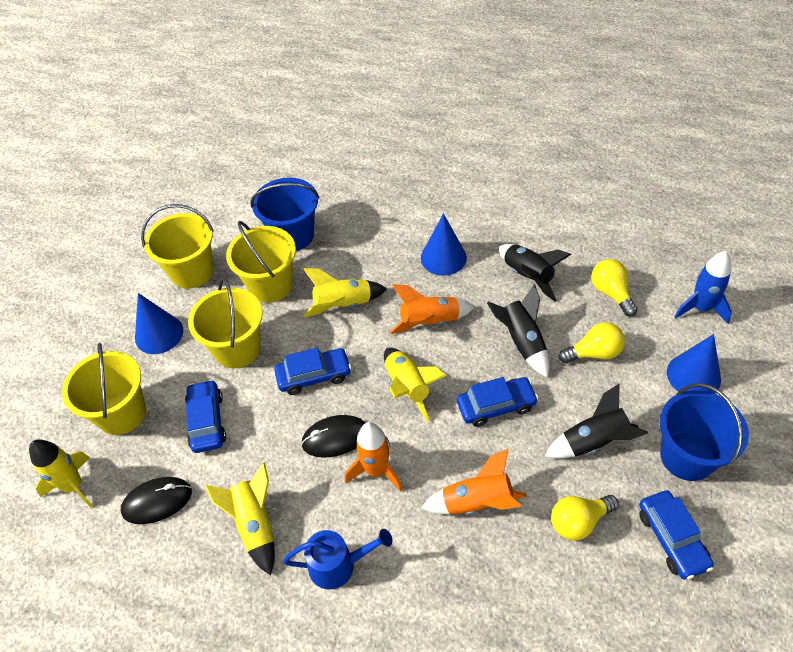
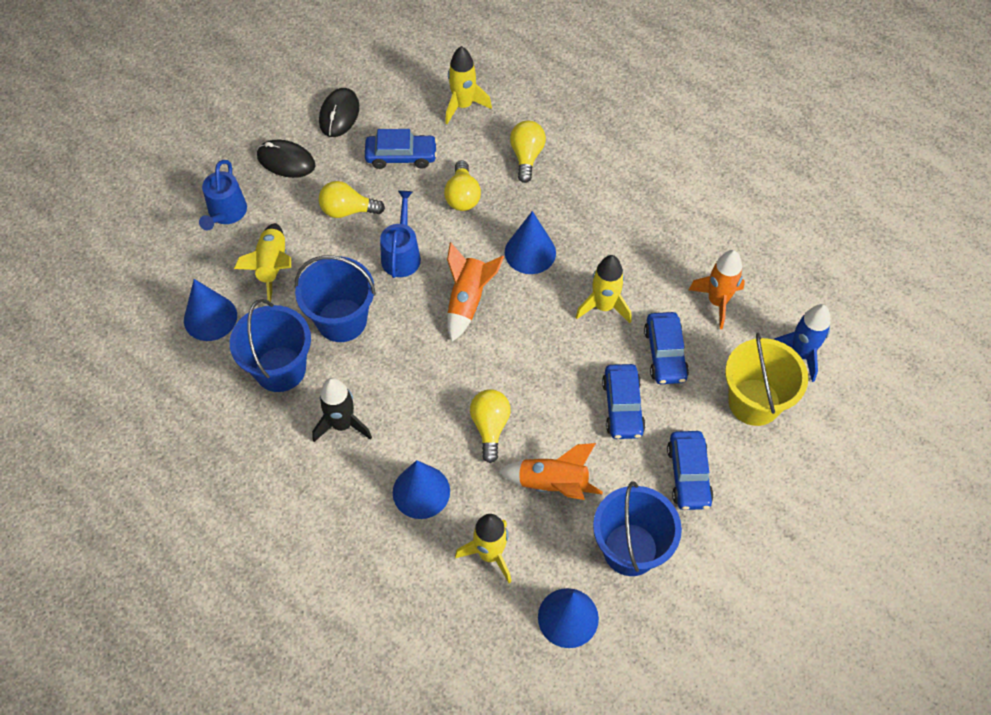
black rocket: 3 -> 1
blue bucket: 2 -> 3
blue cone: 3 -> 4
blue watering can: 1 -> 2
yellow bucket: 4 -> 1
yellow light bulb: 3 -> 4

